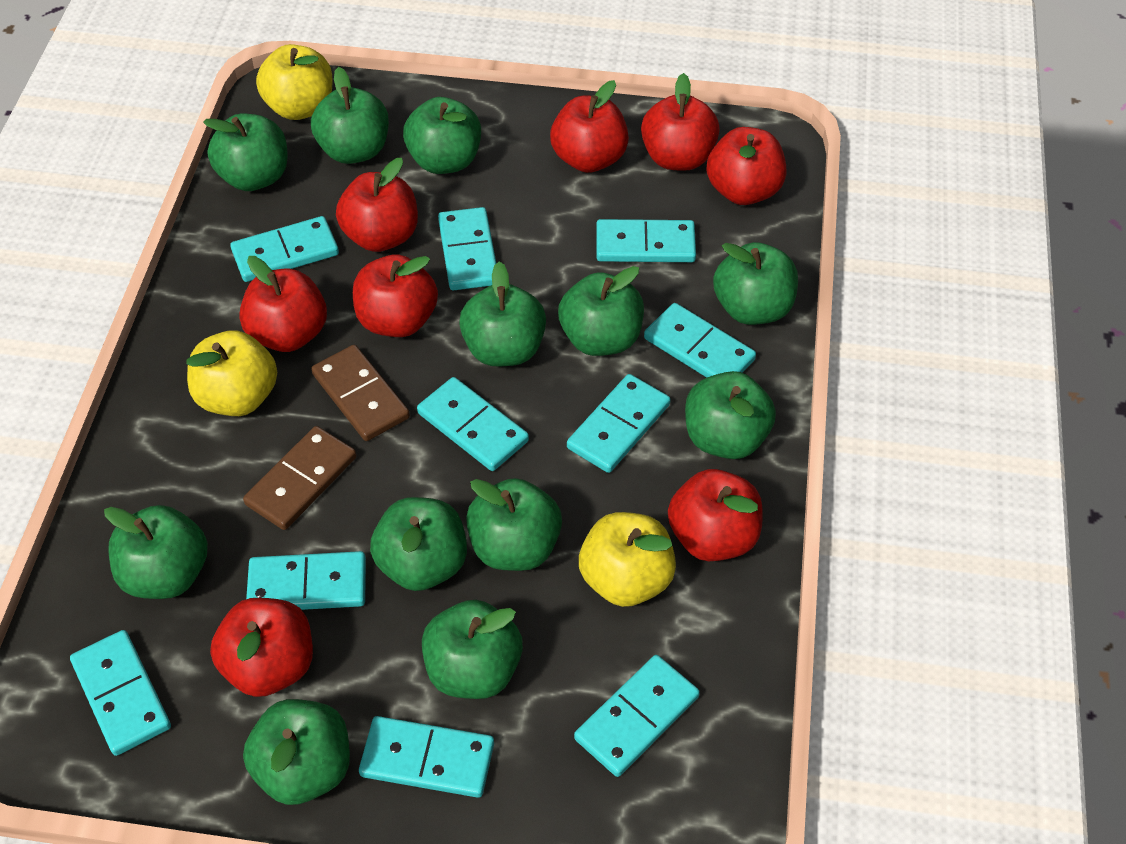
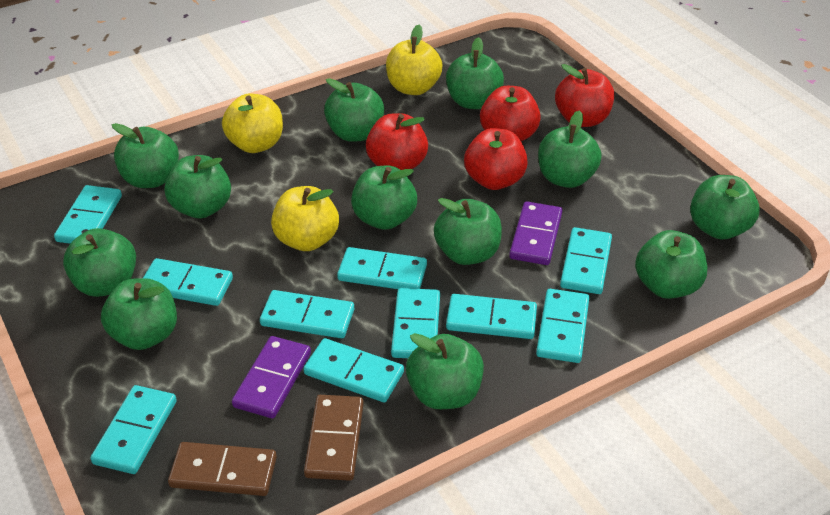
purple domino: 0 -> 2
red apple: 8 -> 4

